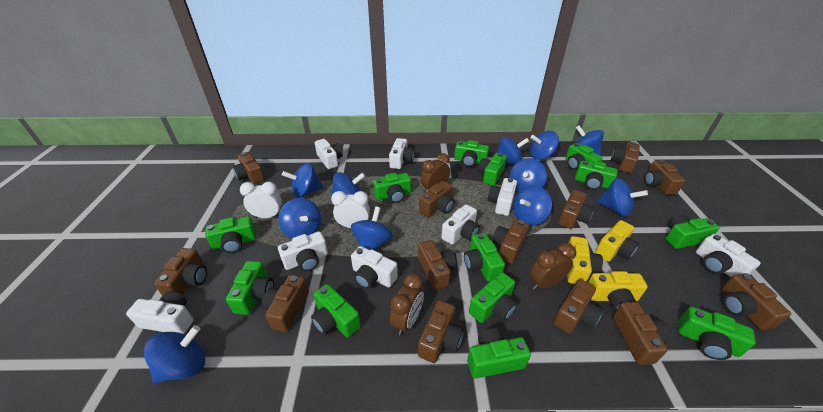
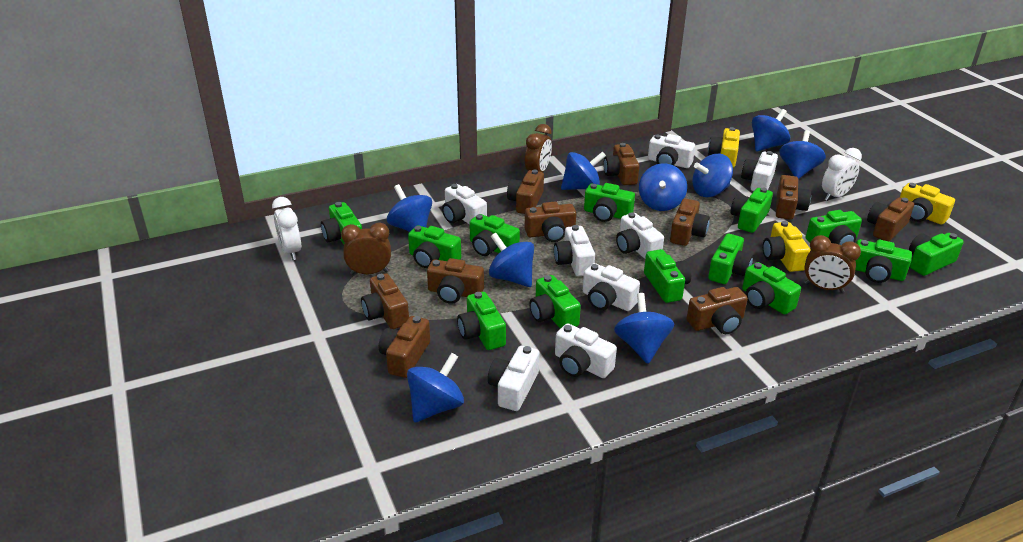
blue spinning top: 11 -> 9
brown camera: 13 -> 10

